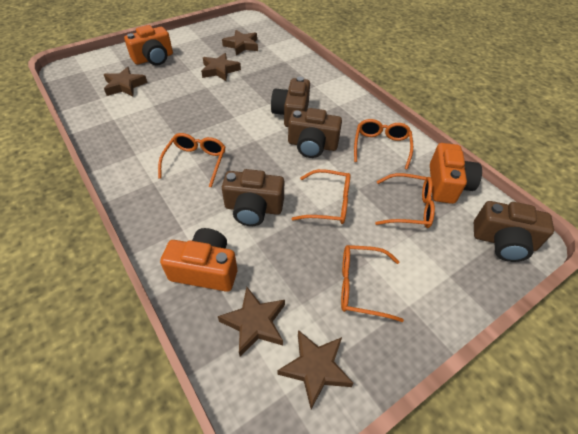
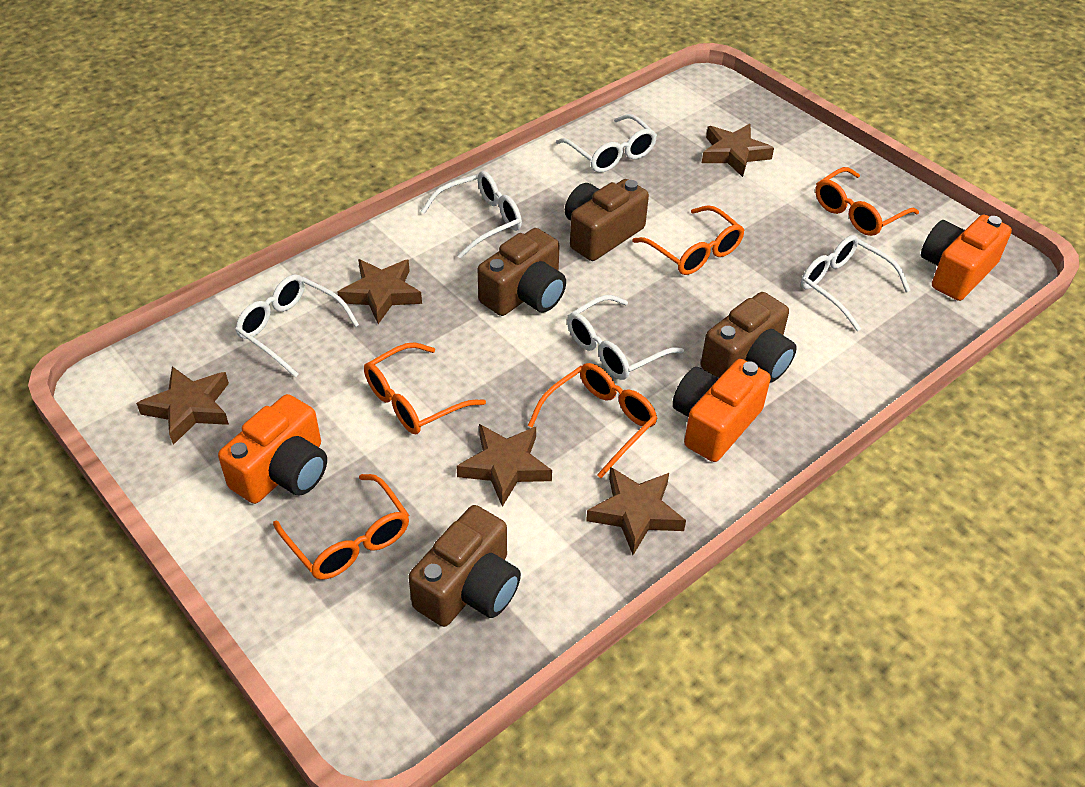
white glasses: 0 -> 5

